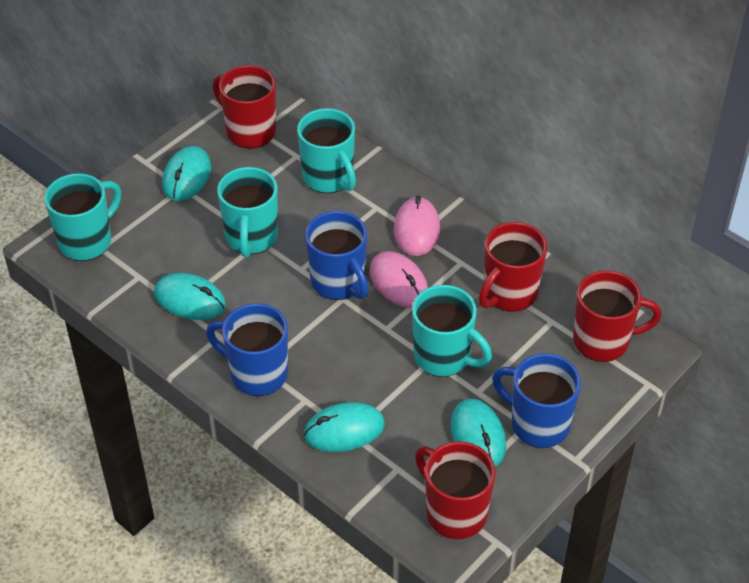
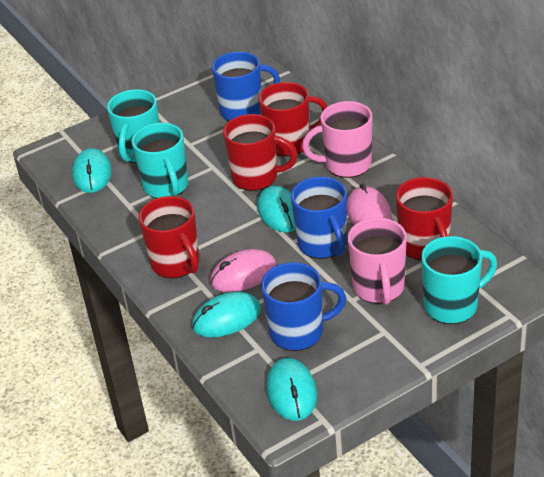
pink mug: 0 -> 2
turquoise mug: 4 -> 3

